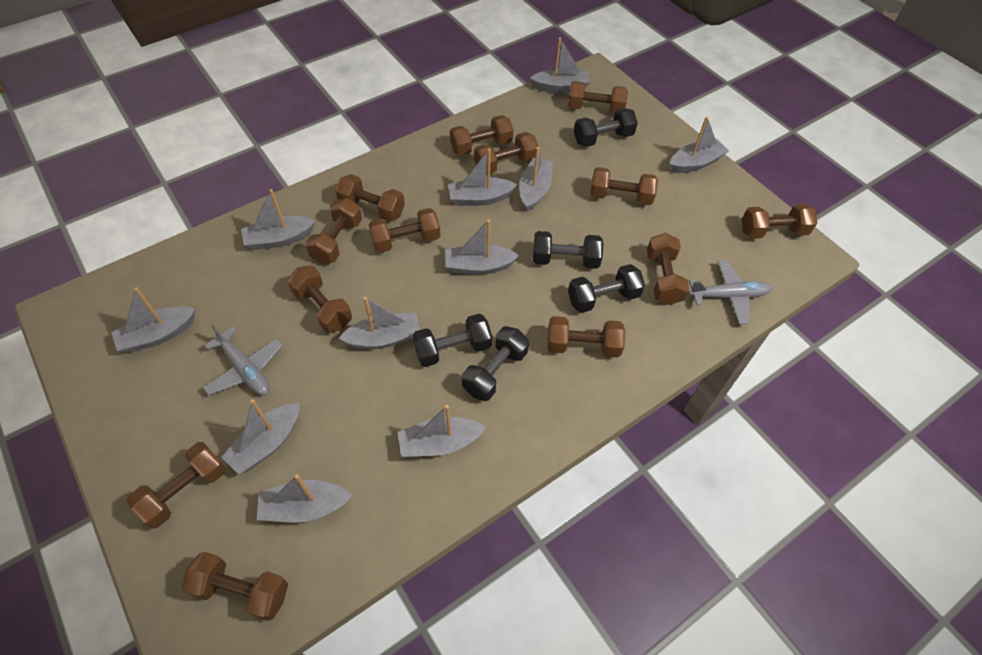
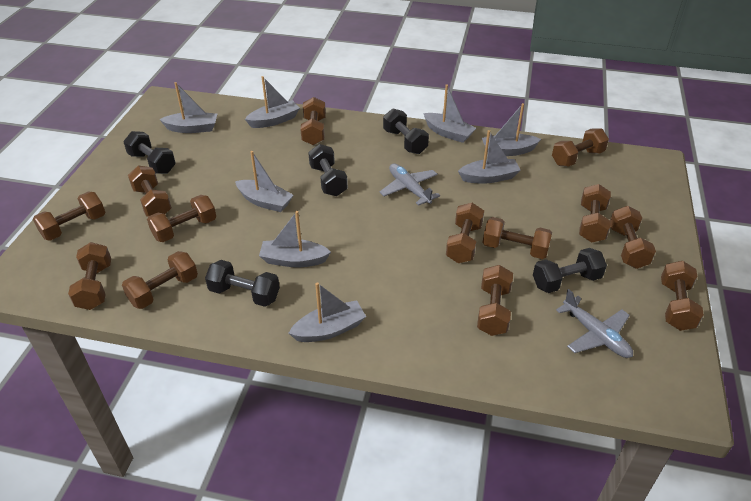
grey boat: 11 -> 8

